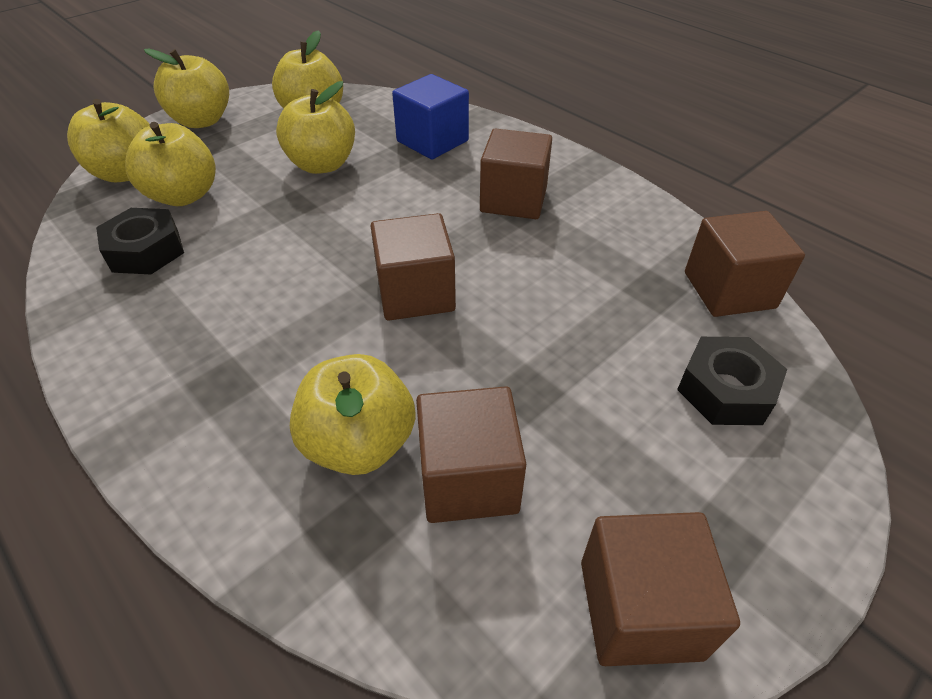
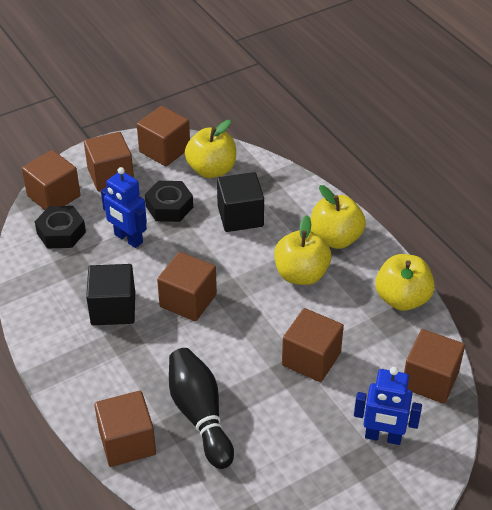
black bowling pin: 0 -> 1
black cube: 0 -> 2
blue cube: 1 -> 0
blue robot: 0 -> 2
brown cube: 5 -> 7
yellow apple: 6 -> 4

